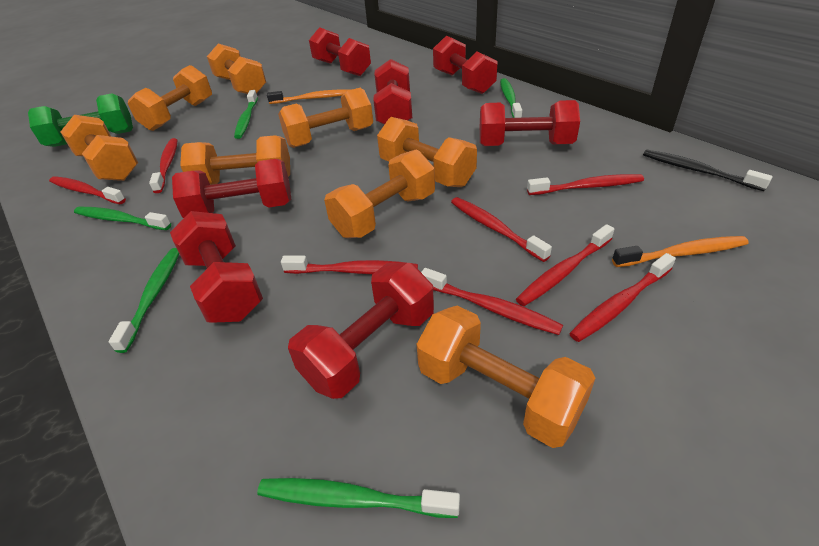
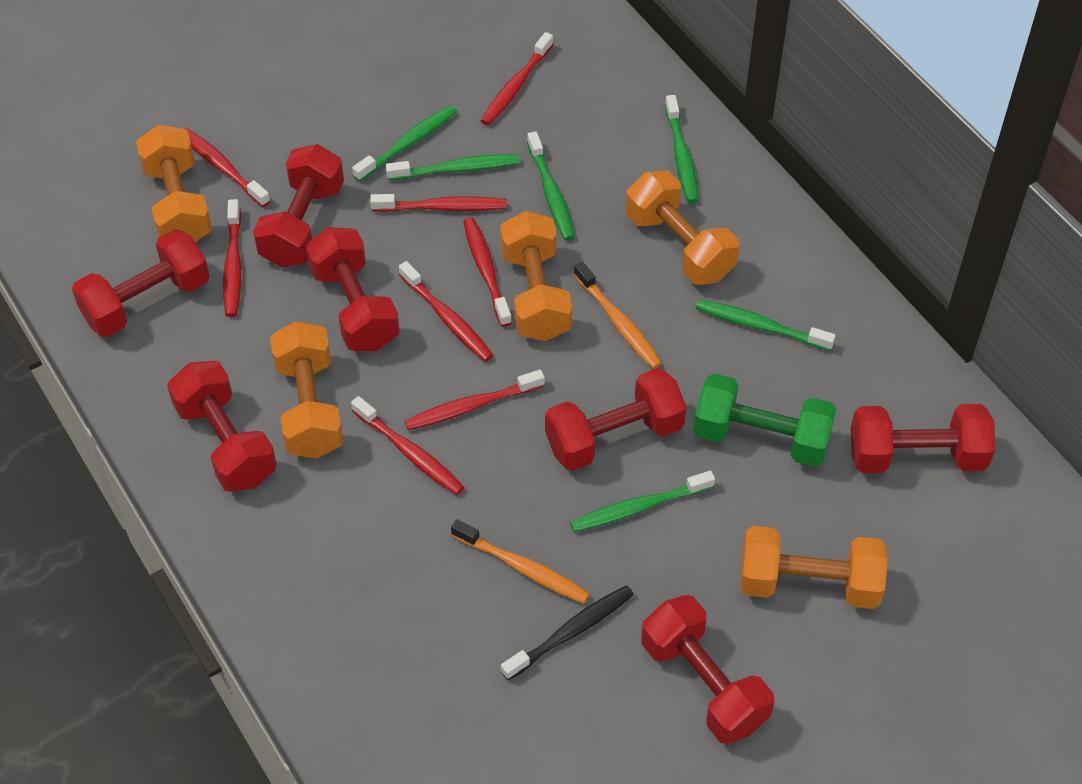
green toothbrush: 5 -> 6
orange dumbbell: 8 -> 5

